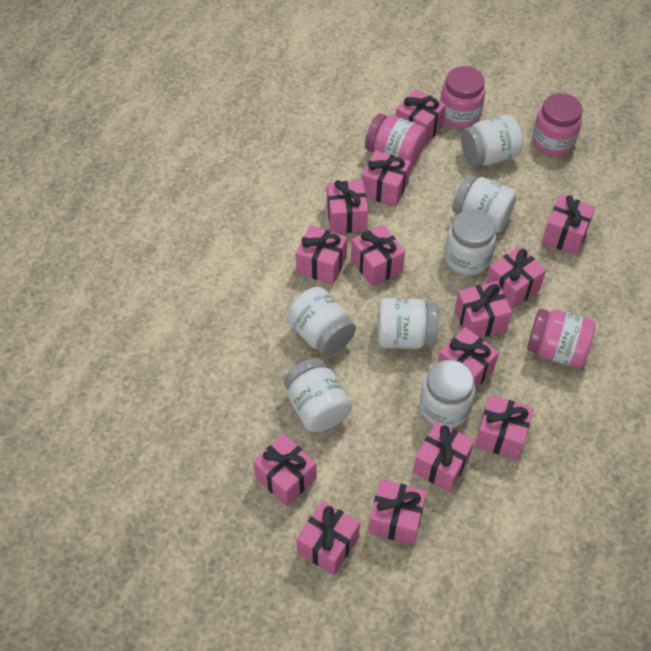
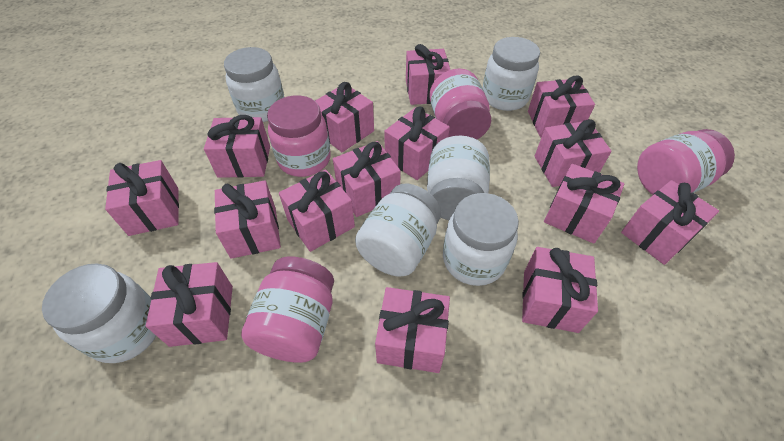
pink gift: 14 -> 15
white jar: 7 -> 6

